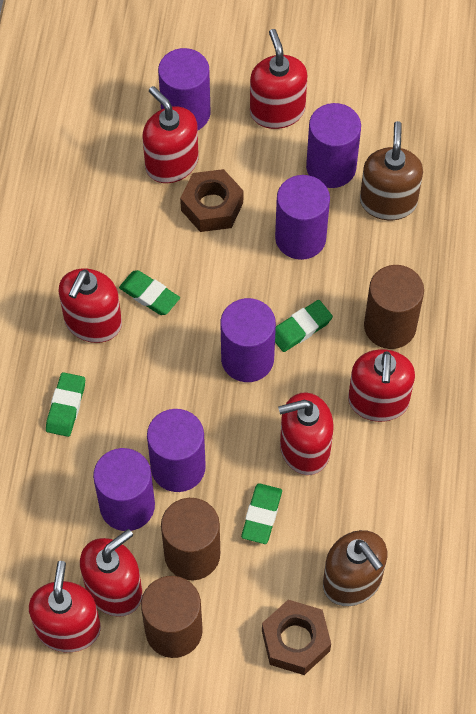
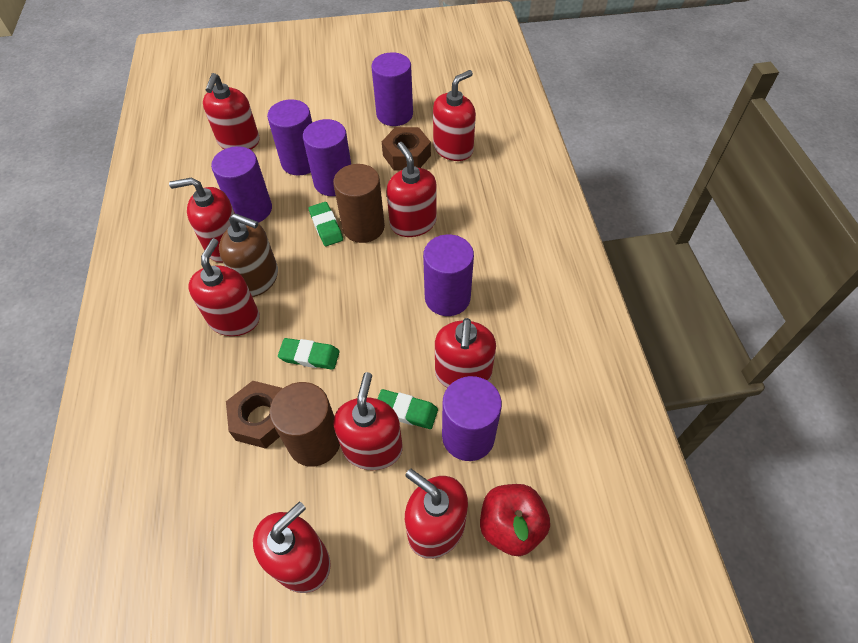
brown cylinder: 3 -> 2
brown soap dispenser: 2 -> 1
green eraser: 4 -> 3
red apple: 0 -> 1
red soap dispenser: 7 -> 9

